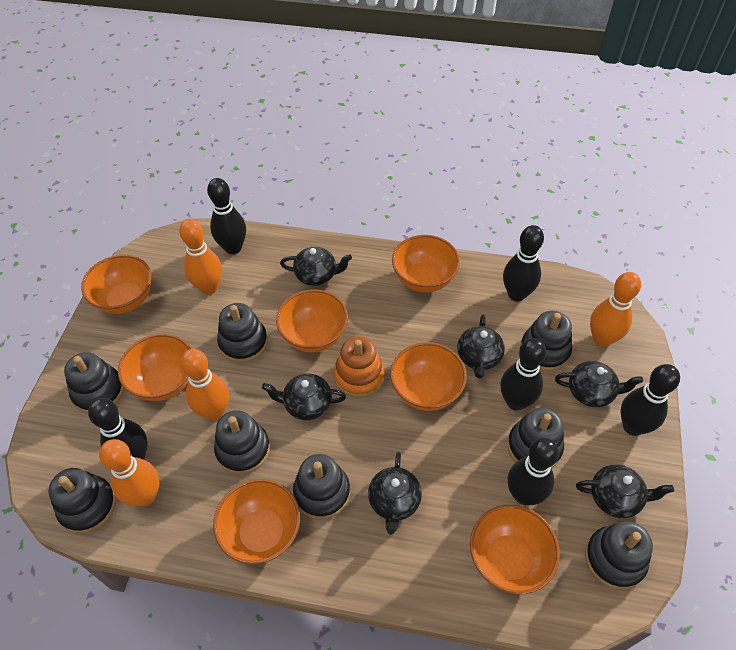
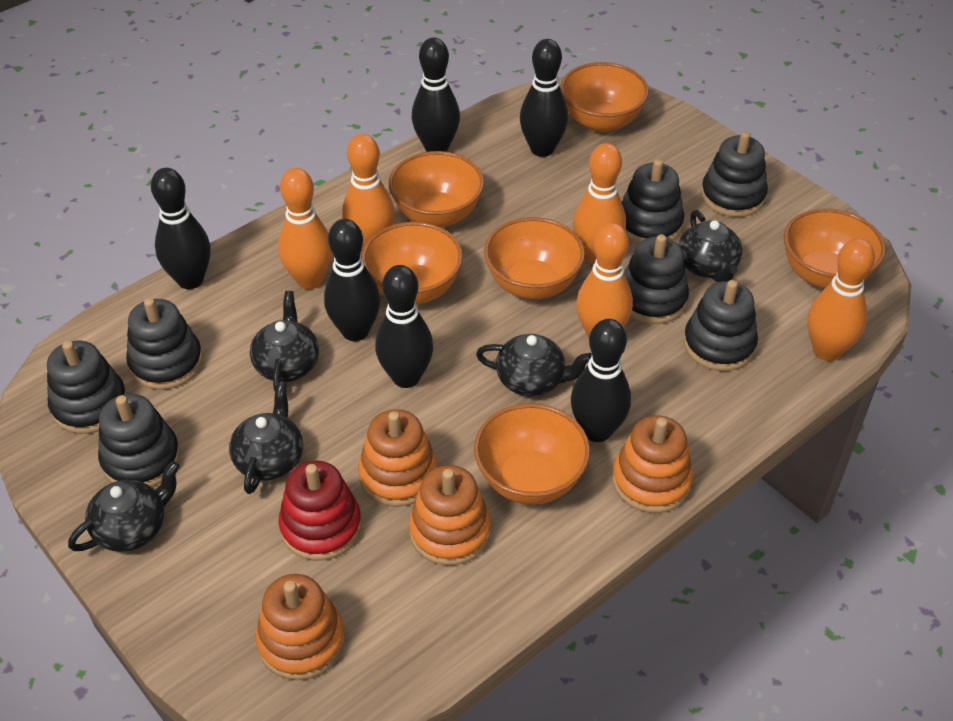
black stacking toy: 8 -> 7
black teapot: 6 -> 5
orange bowl: 7 -> 6
orange bowling pin: 4 -> 5
orange stacking toy: 1 -> 4
red stacking toy: 0 -> 1

